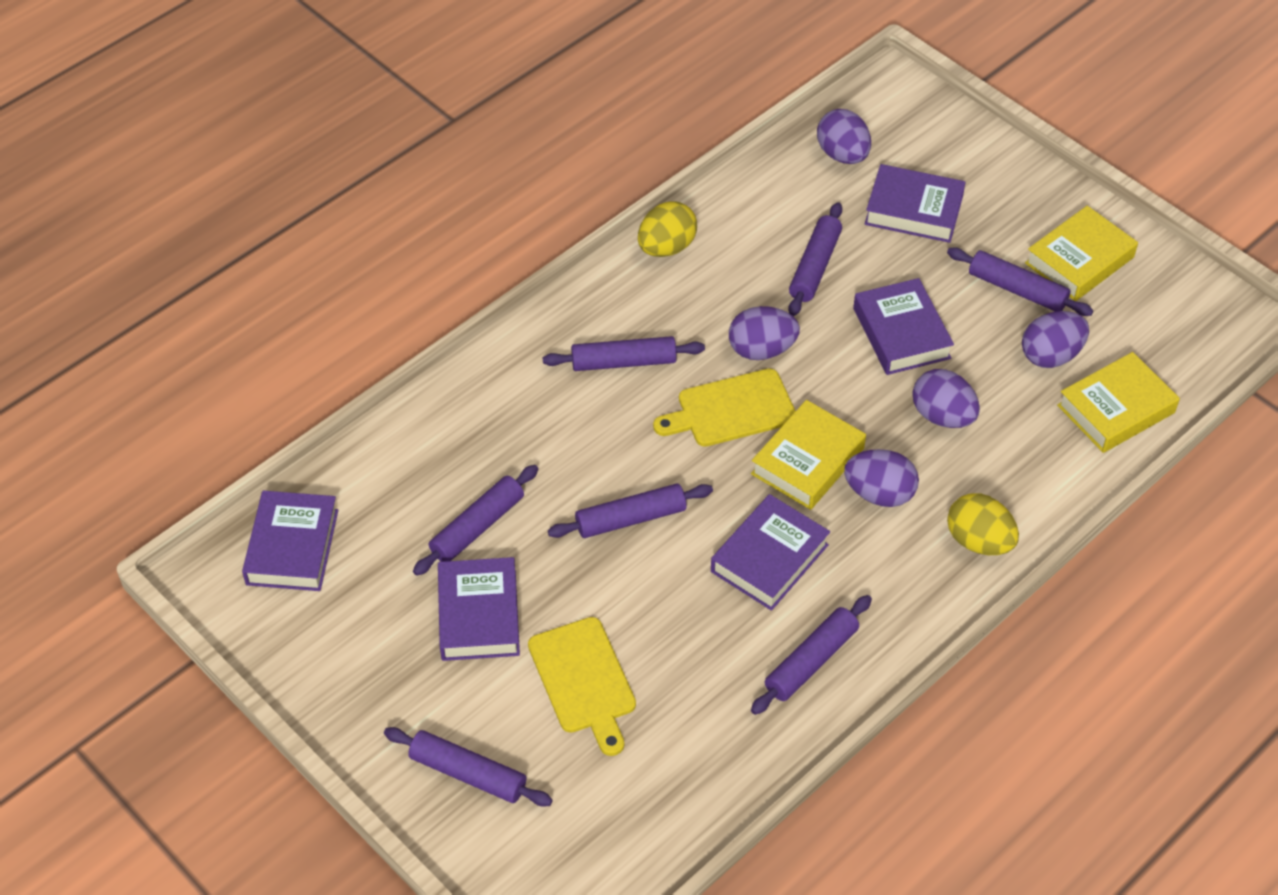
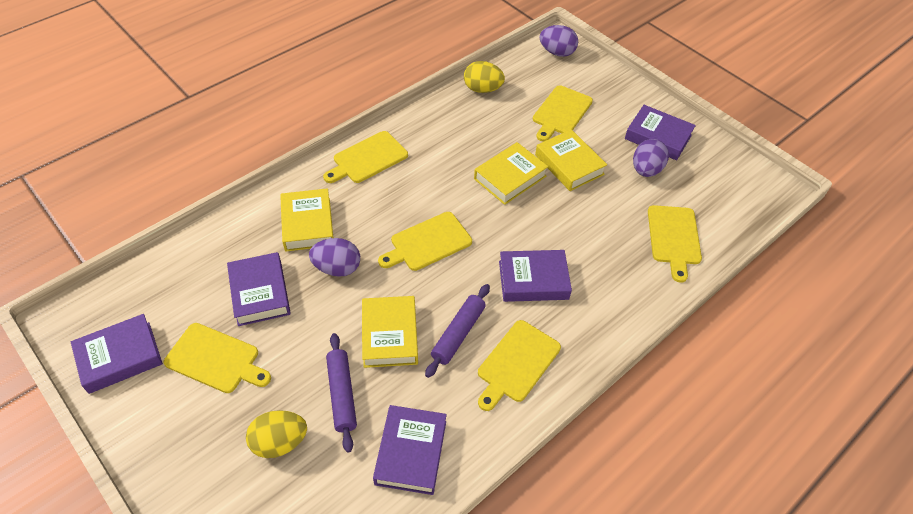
purple egg: 5 -> 3
purple rolling pin: 7 -> 2
yellow book: 3 -> 4
yellow cutting board: 2 -> 6

